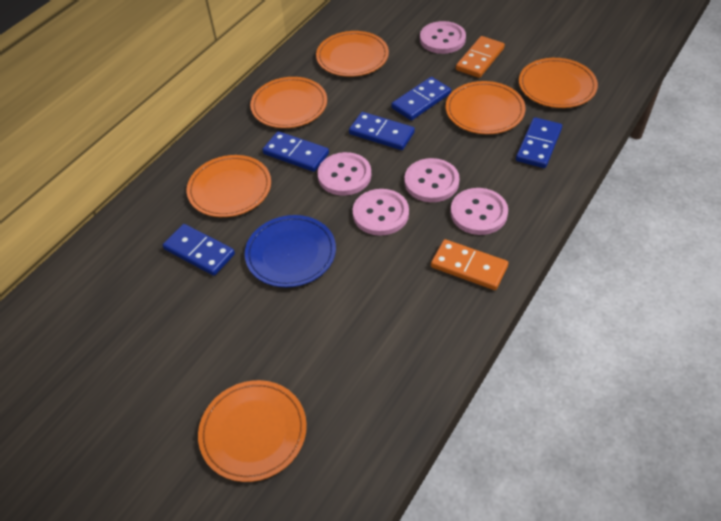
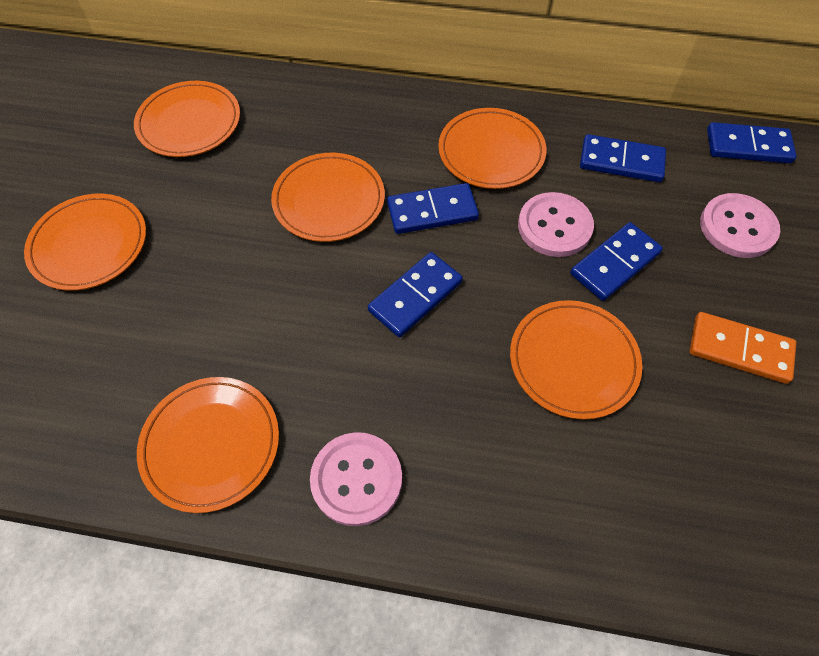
blue plate: 1 -> 0
orange domino: 2 -> 1
pink button: 5 -> 3

